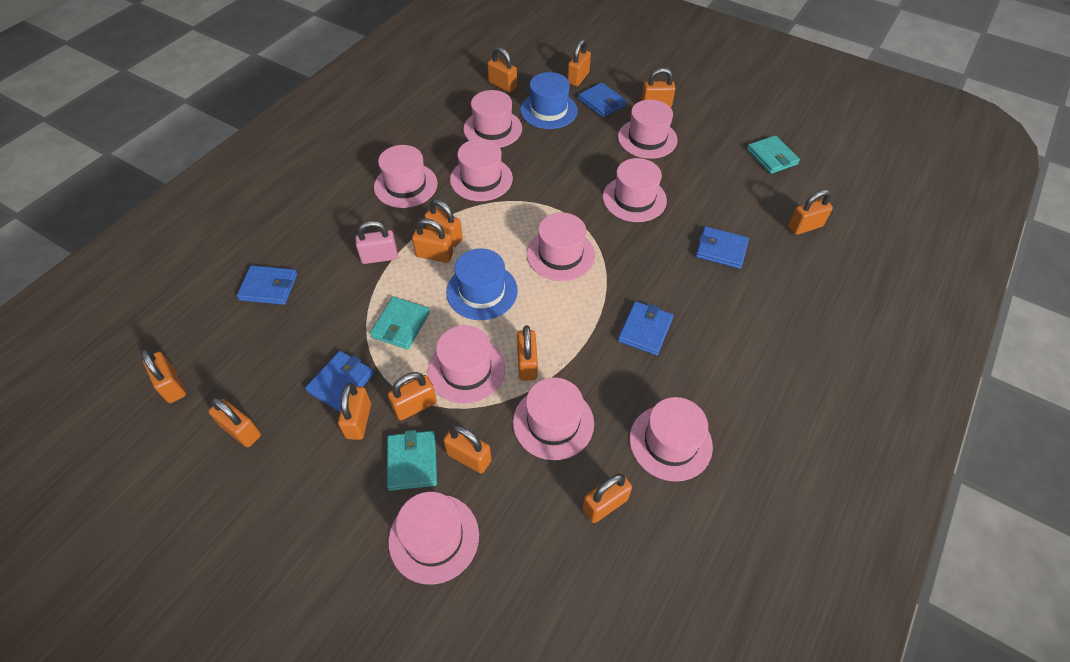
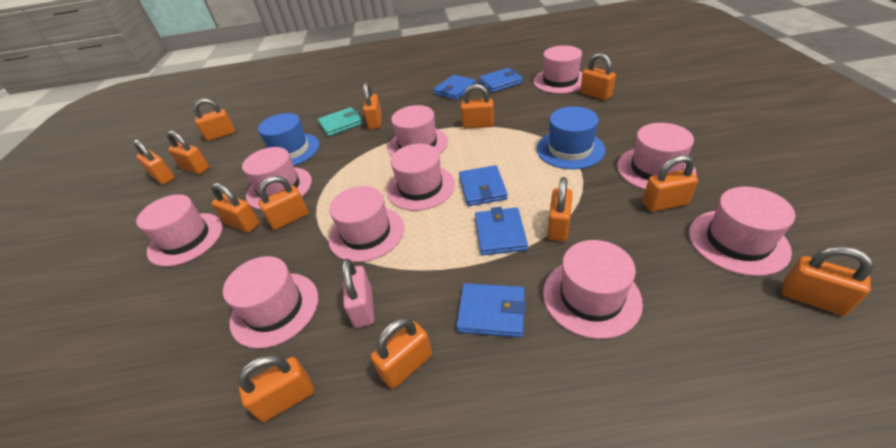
turquoise wallet: 3 -> 1

